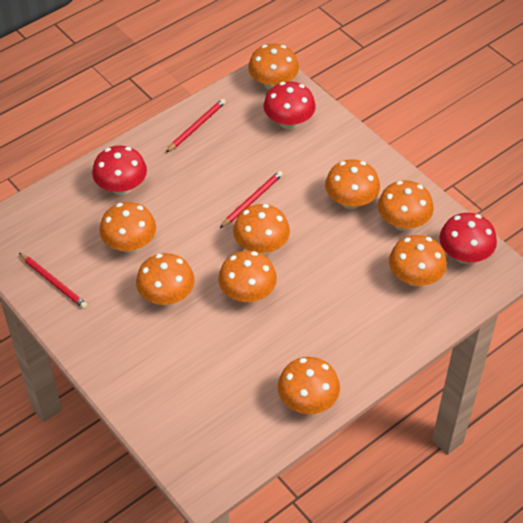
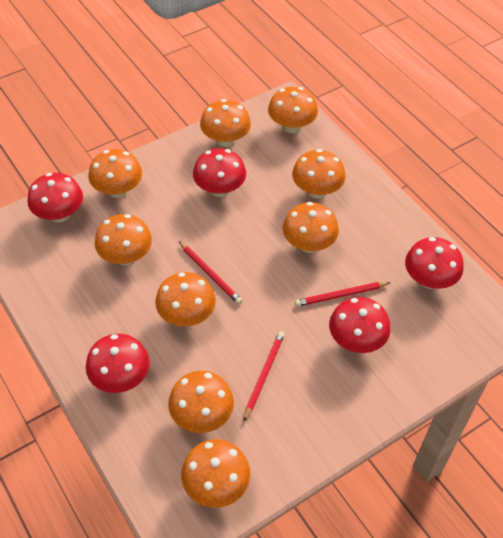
red mushroom: 3 -> 5

